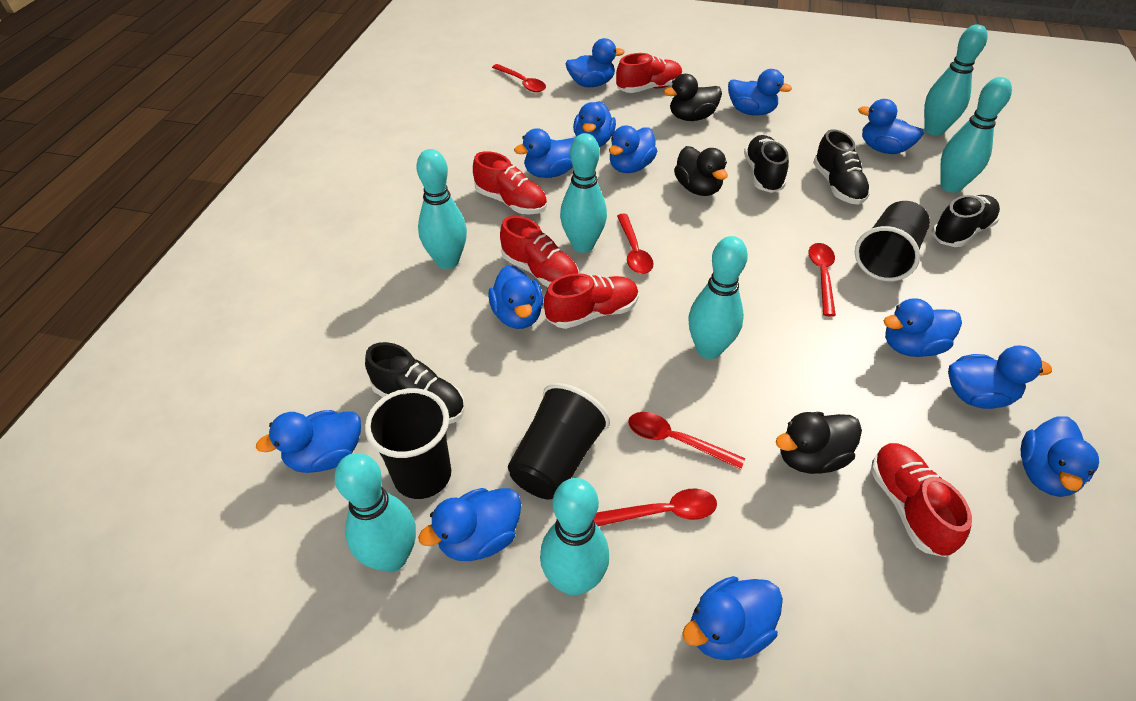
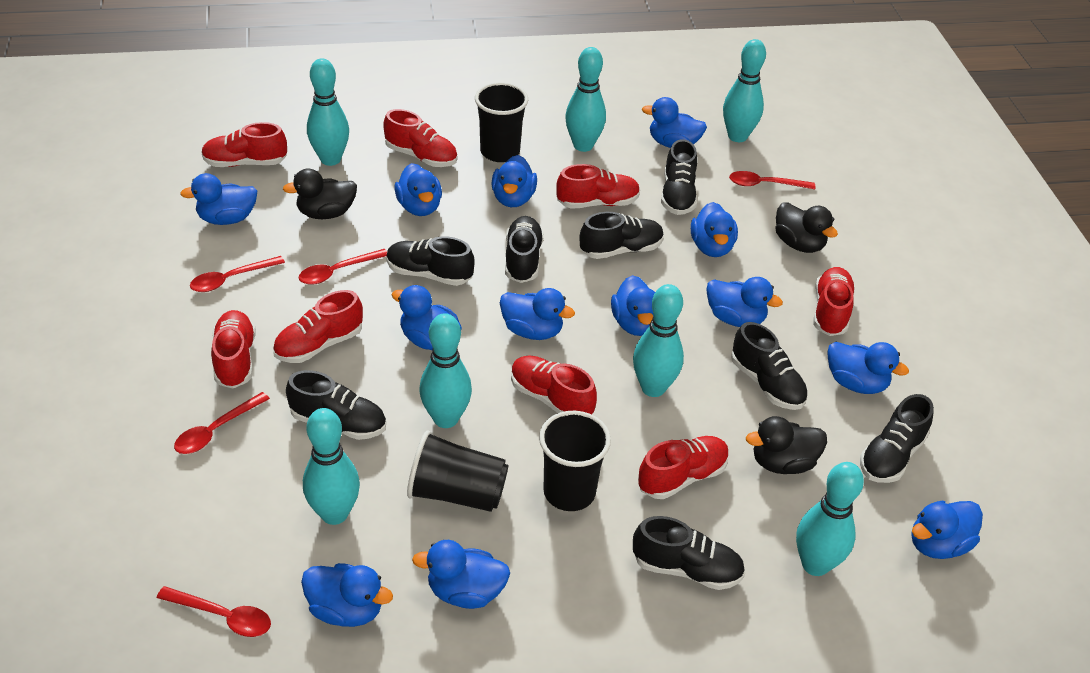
black shoe: 4 -> 8
red shoe: 5 -> 8

